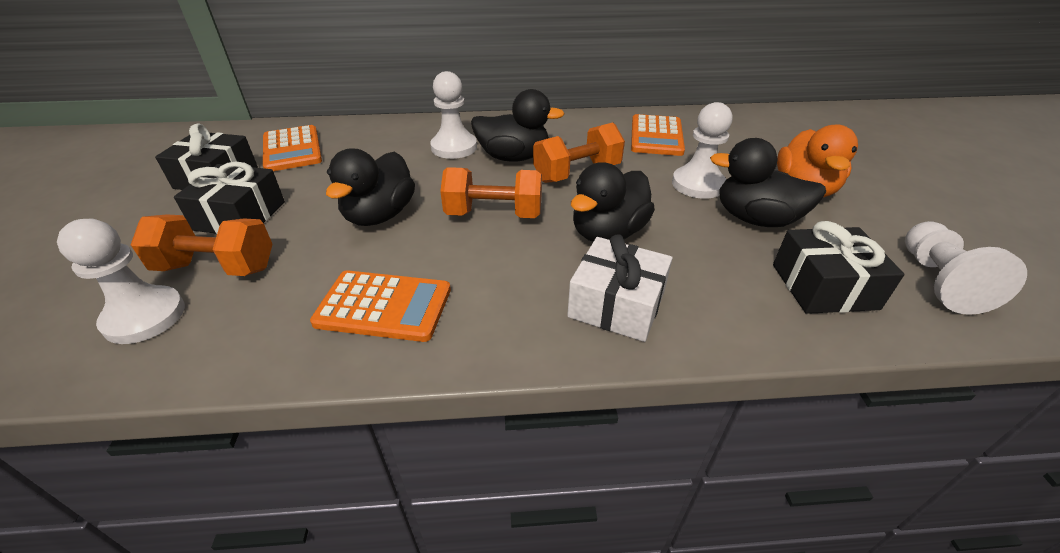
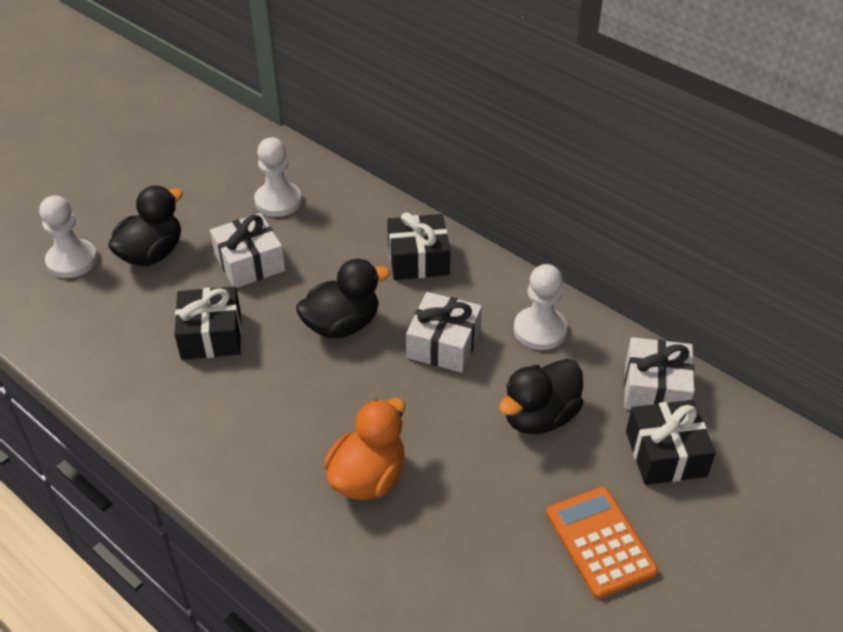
black duck: 4 -> 3
orange calculator: 3 -> 1
orange dumbbell: 3 -> 0
white gift: 1 -> 3
white pawn: 4 -> 3

